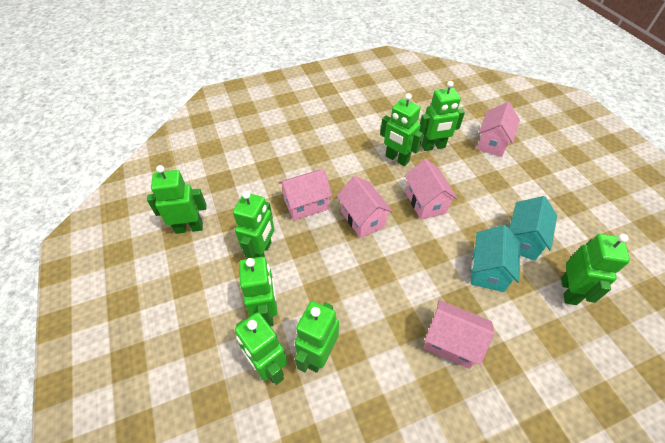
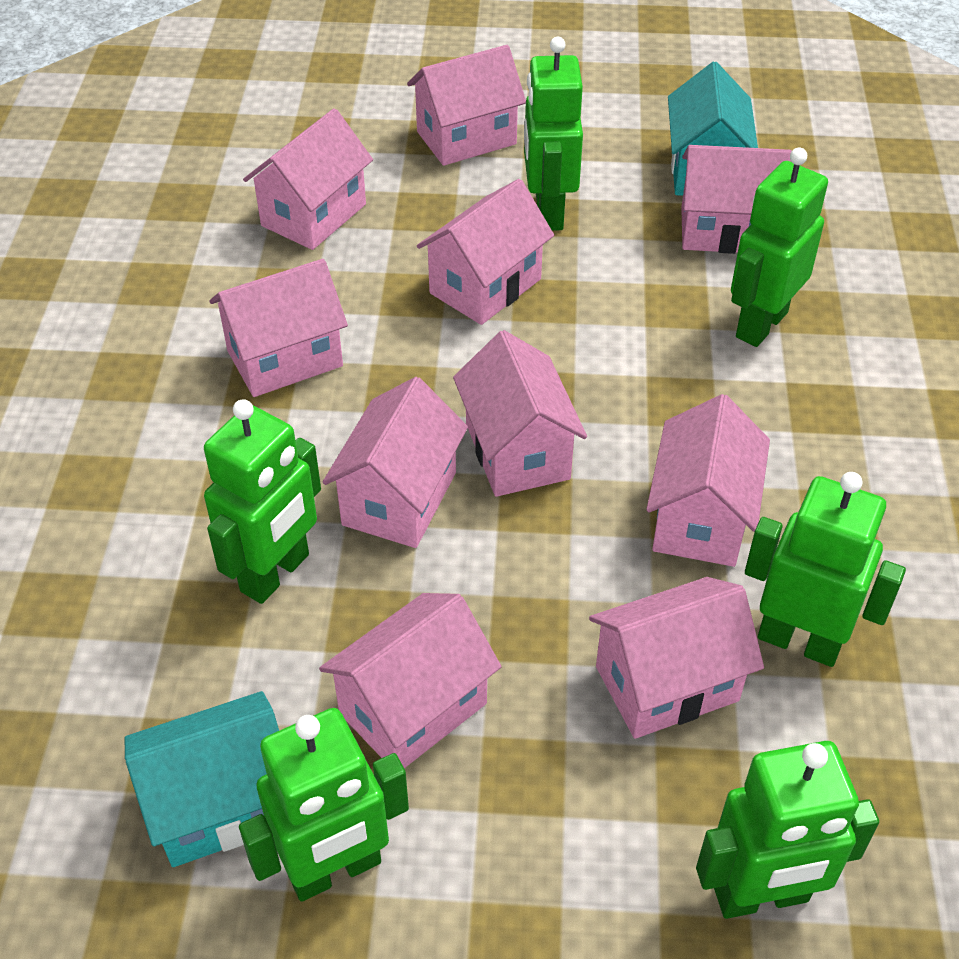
green robot: 8 -> 6
pink house: 5 -> 10

